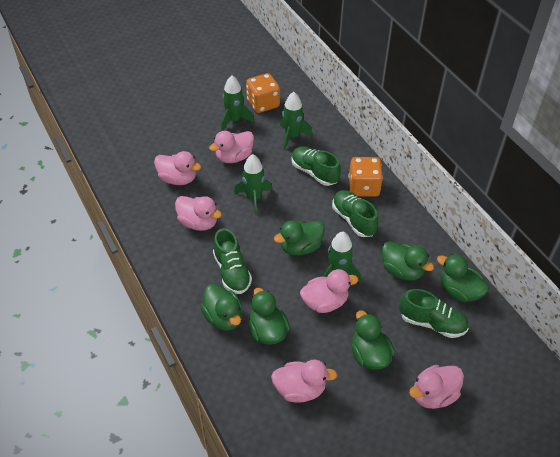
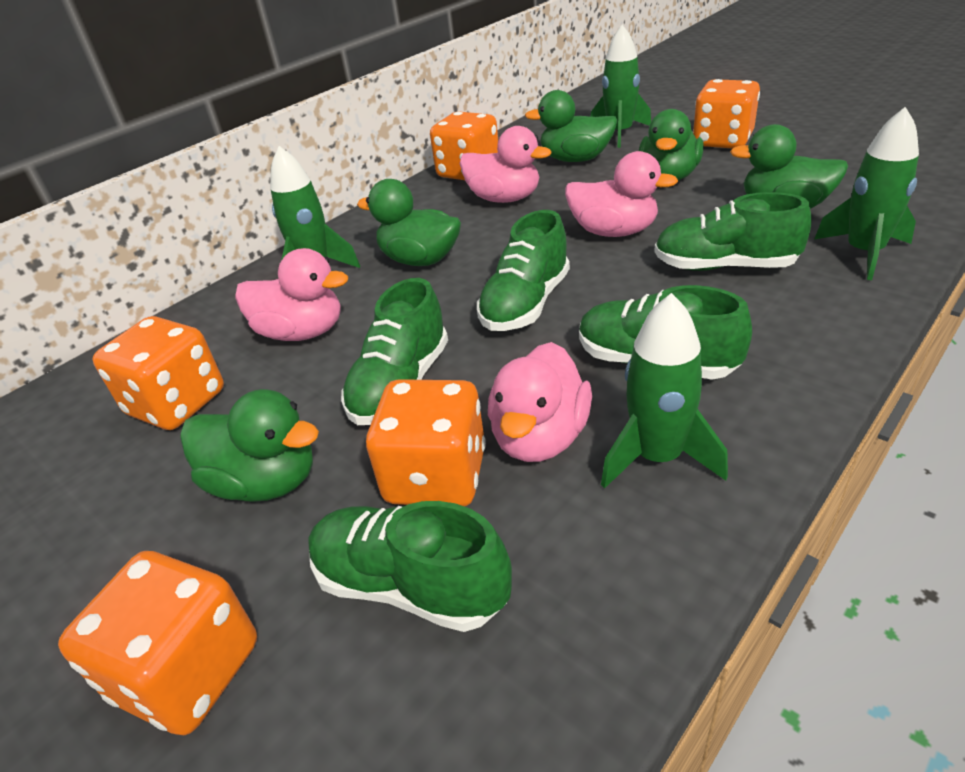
green duck: 6 -> 5
green shoe: 4 -> 5
orange dice: 2 -> 5
pink duck: 6 -> 4

